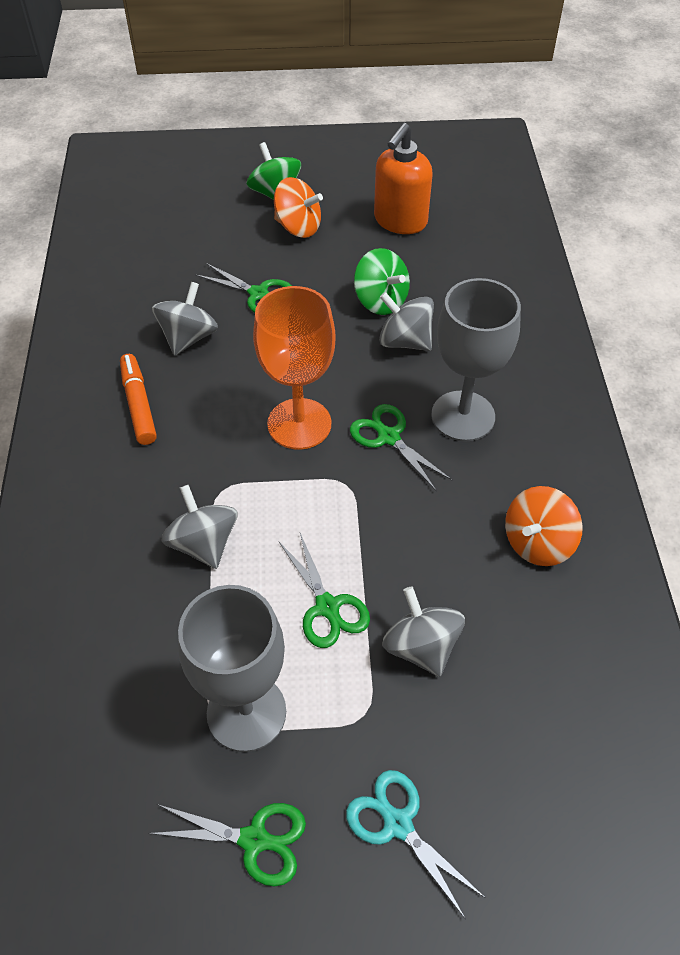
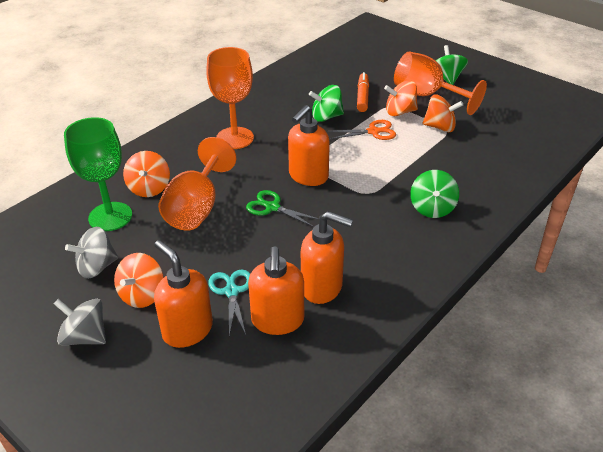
green goblet: 0 -> 1
green scissors: 4 -> 1
green spinning top: 2 -> 3
grey goblet: 2 -> 0
grey spinning top: 4 -> 2
orange goblet: 1 -> 3
orange scissors: 0 -> 1
orange soap dispenser: 1 -> 4
orange spinning top: 2 -> 4

